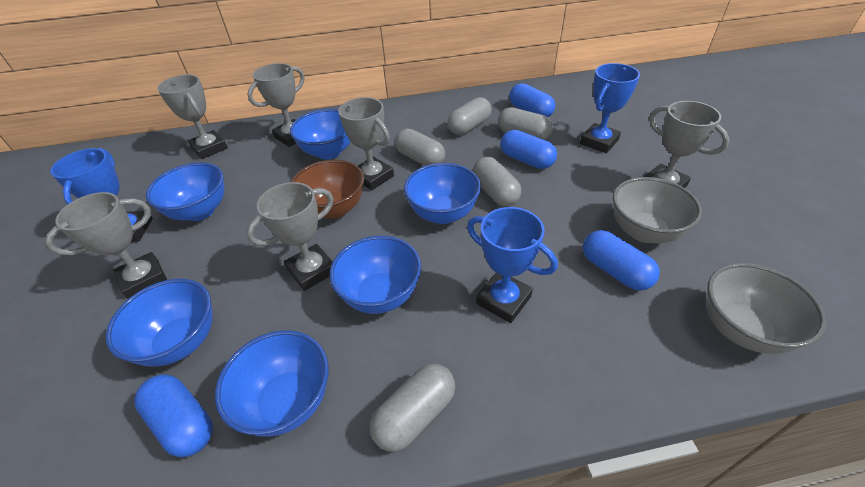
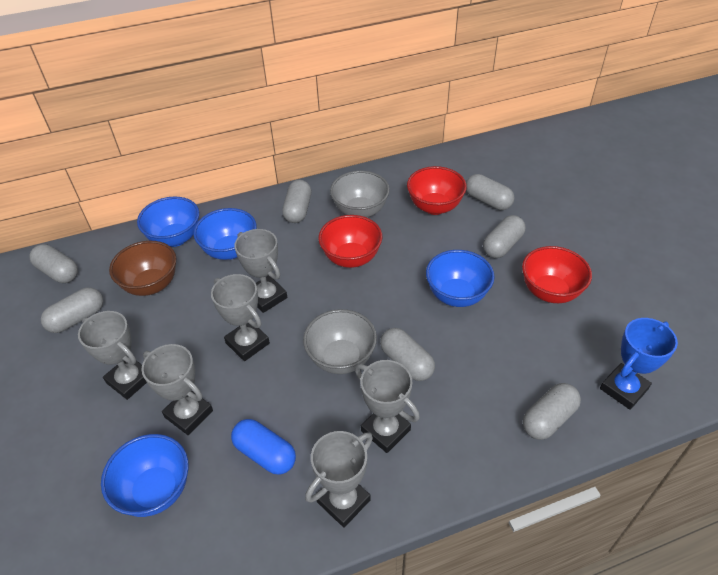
blue bowl: 6 -> 4
blue capsule: 4 -> 1
blue trophy: 3 -> 1
grey capsule: 5 -> 7
red bowl: 0 -> 3

